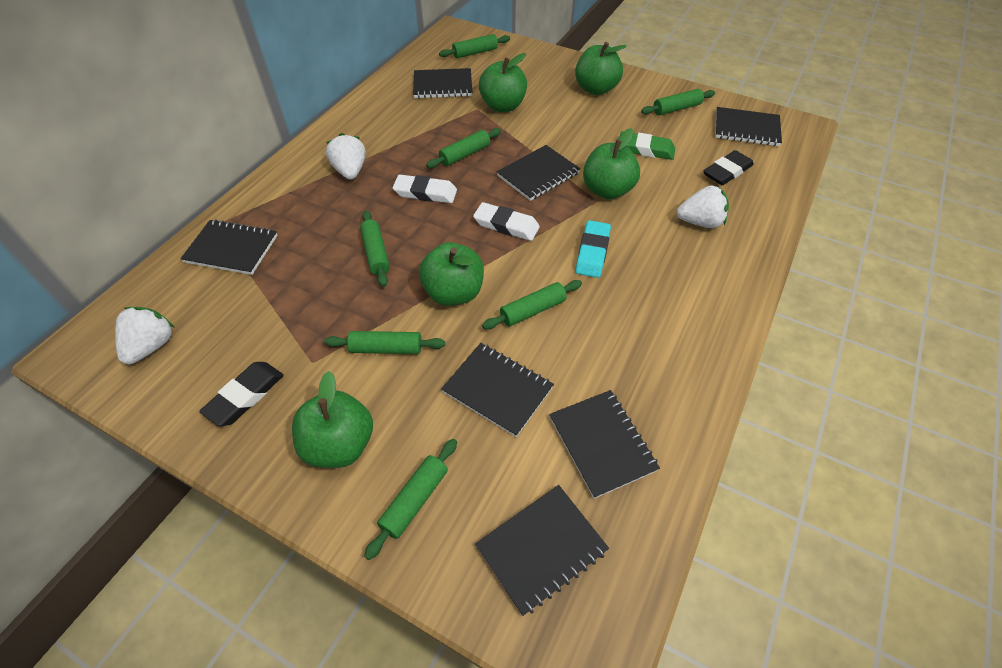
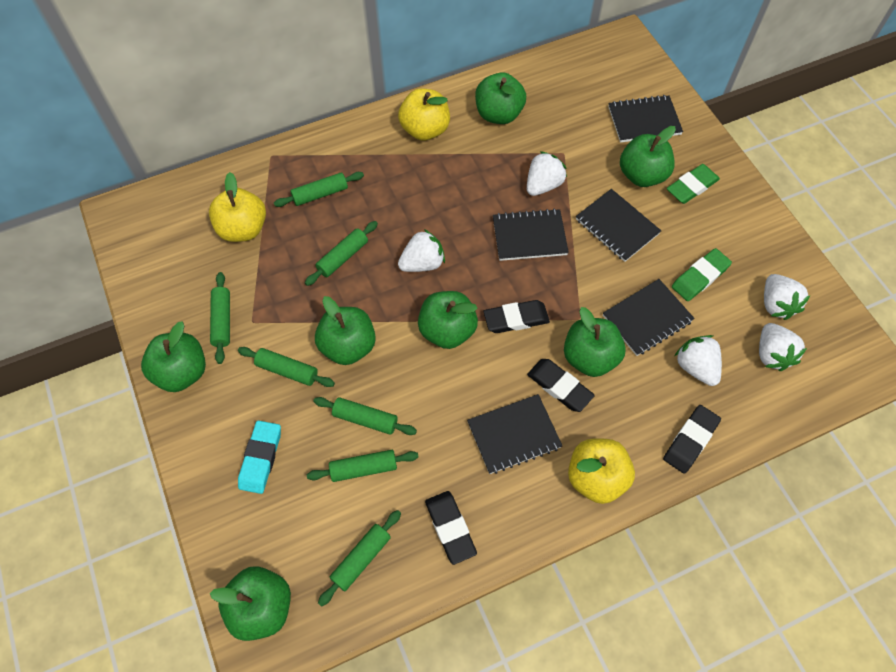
black eraser: 2 -> 4
black notebook: 7 -> 5
green apple: 5 -> 7
green eraser: 1 -> 2
white eraser: 2 -> 0
white strawberry: 3 -> 5
yellow apple: 0 -> 3

